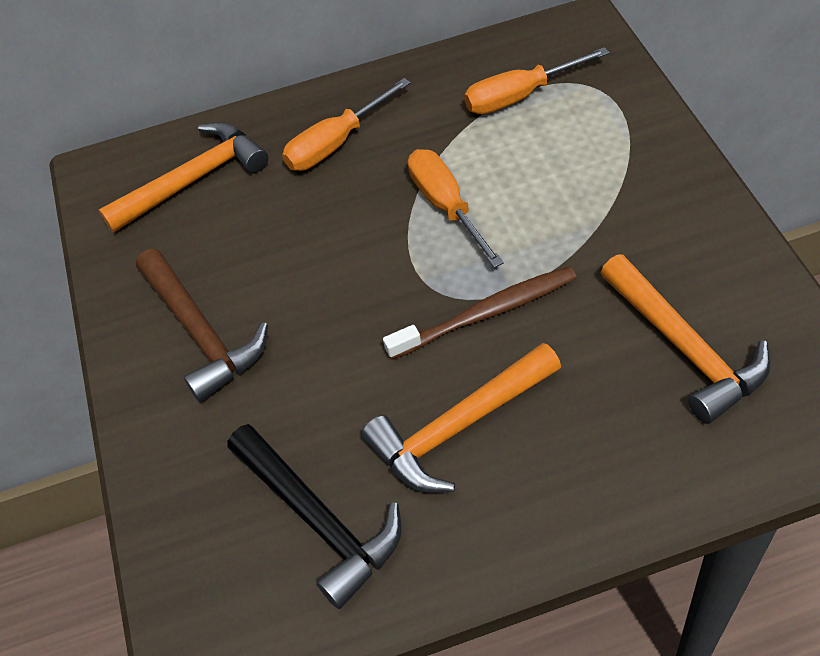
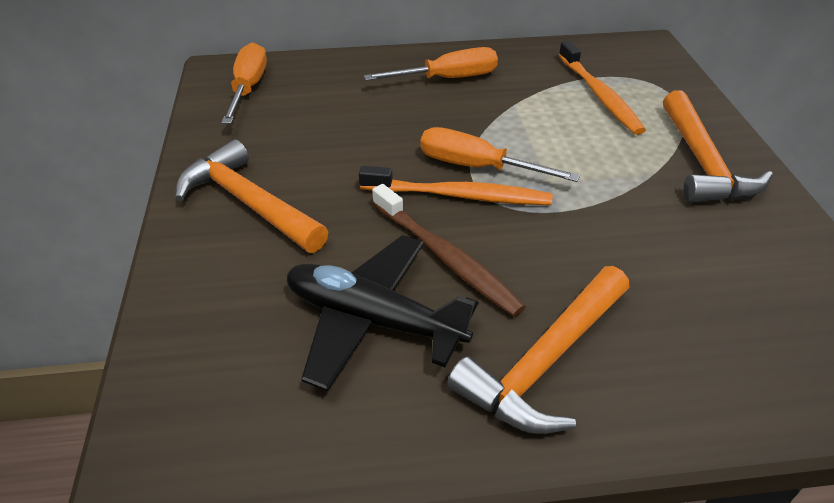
black hammer: 1 -> 0
black plane: 0 -> 1
brown hammer: 1 -> 0
orange toothbrush: 0 -> 2

